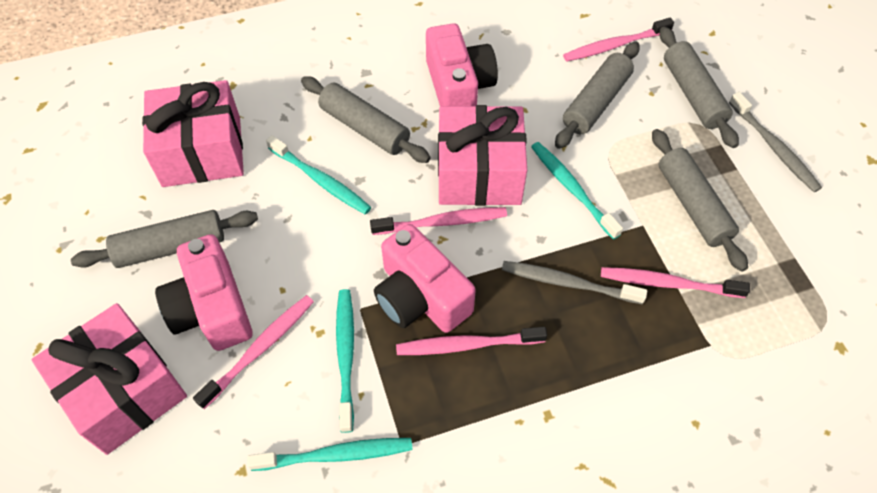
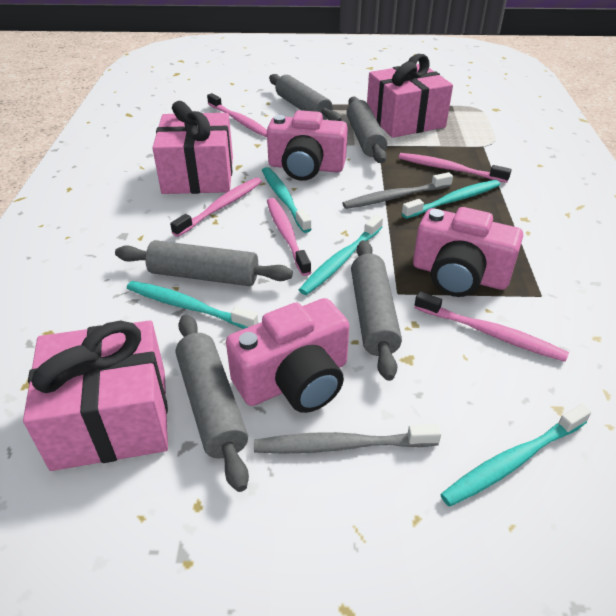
turquoise toothbrush: 4 -> 5

